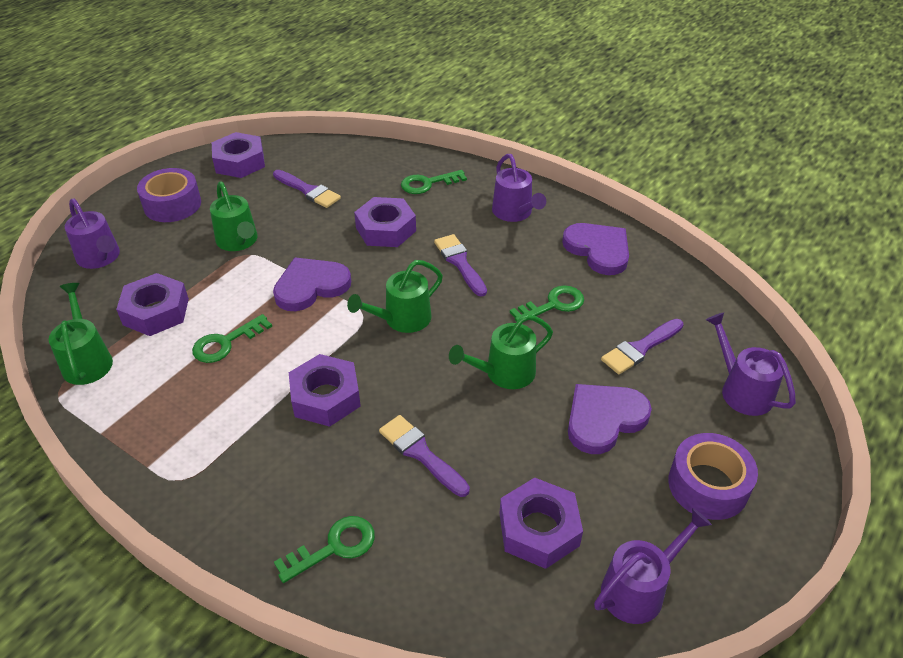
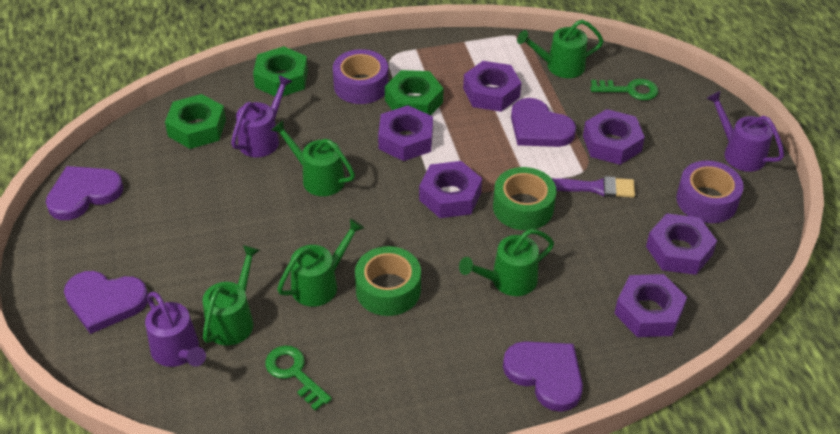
green key: 4 -> 2
green nut: 0 -> 3
green tape: 0 -> 2
green watering can: 4 -> 5
purple brush: 4 -> 1
purple heart: 3 -> 4
purple nut: 5 -> 6
purple watering can: 4 -> 3

